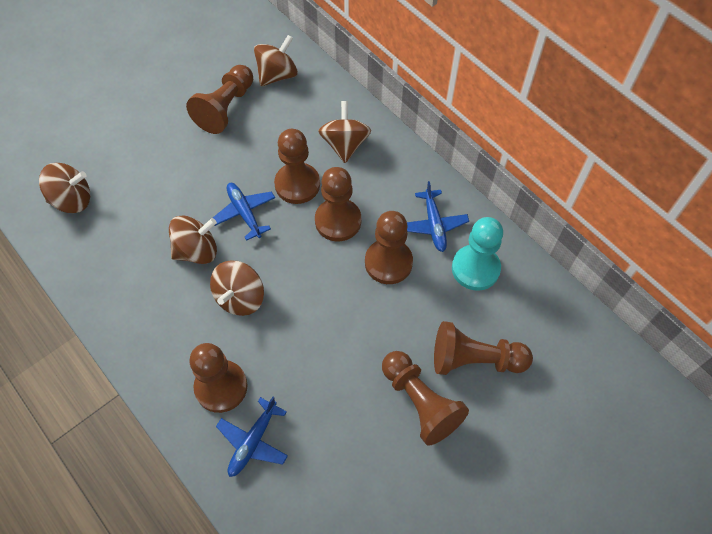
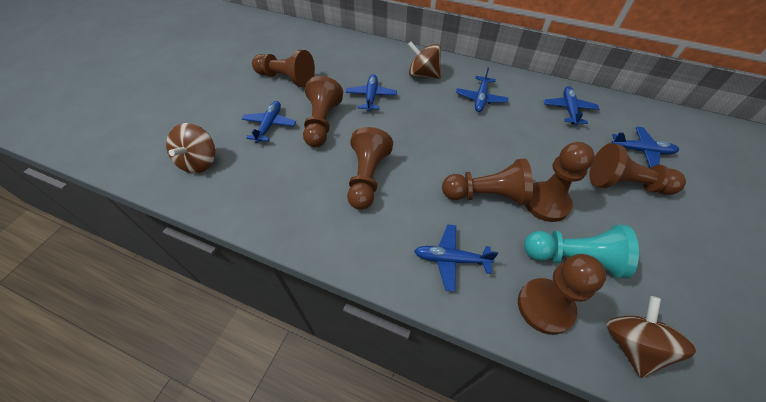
blue plane: 3 -> 6
brown spinning top: 5 -> 3

